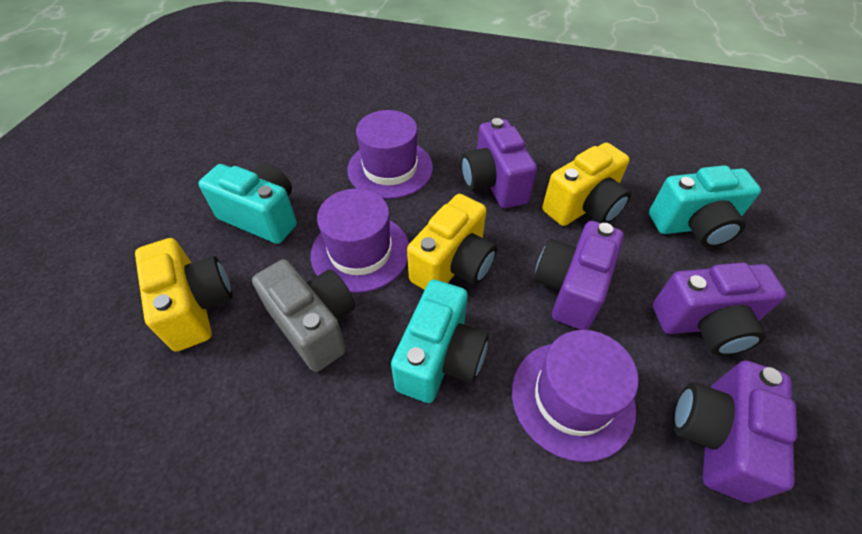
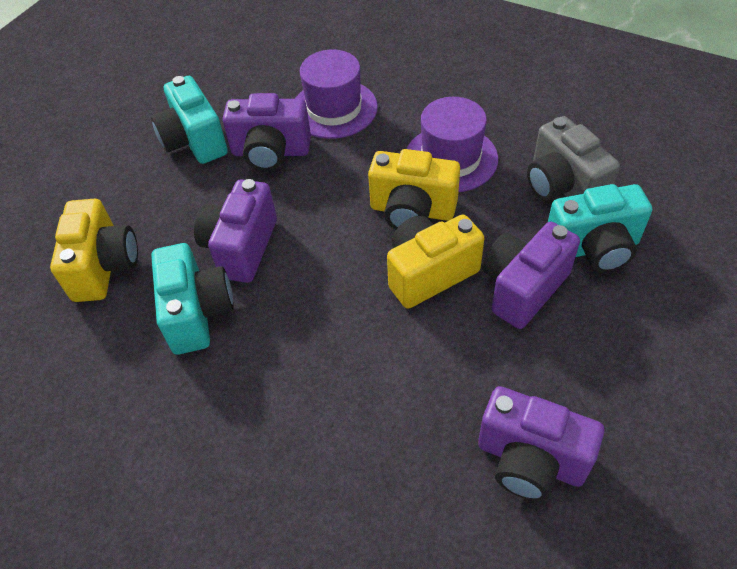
purple hat: 3 -> 2

